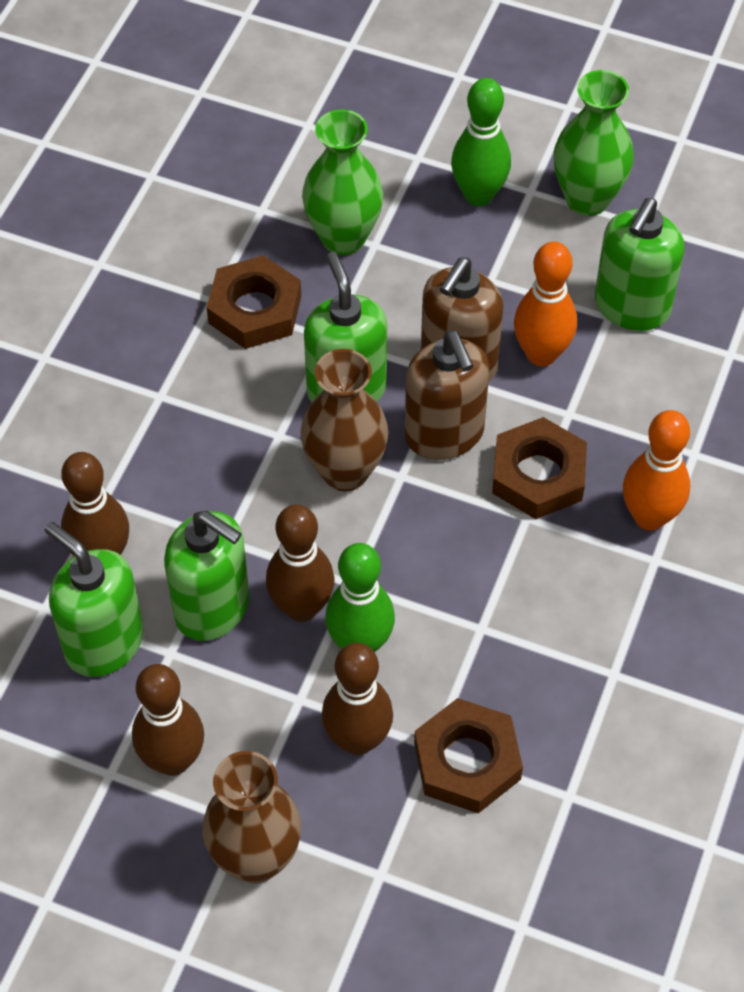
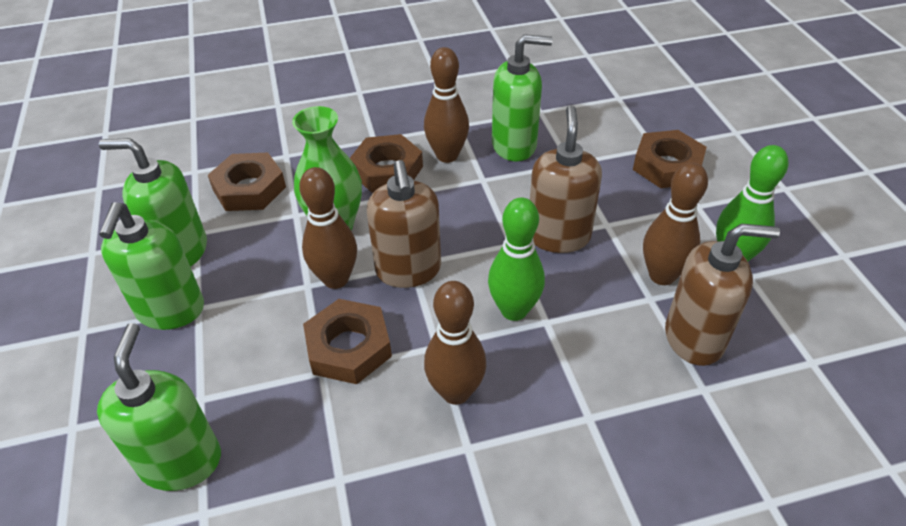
brown nut: 3 -> 4
brown soap dispenser: 2 -> 3
brown vase: 2 -> 0
green vase: 2 -> 1
orange bowling pin: 2 -> 0

